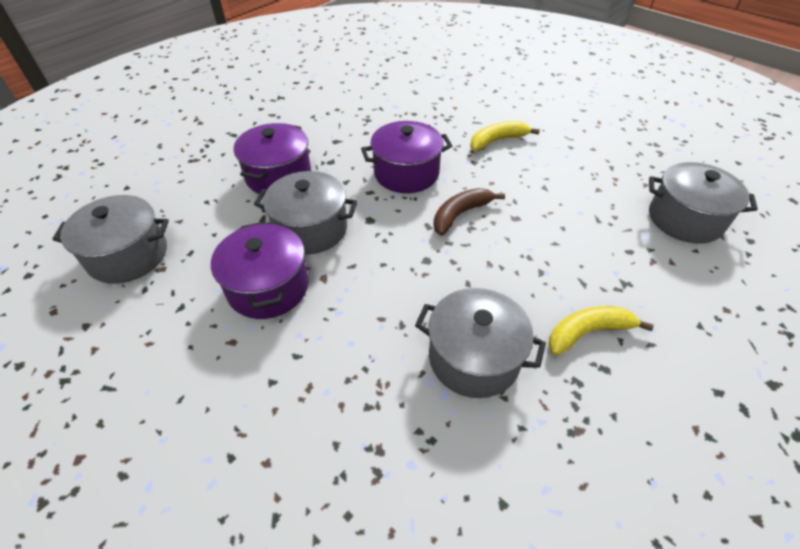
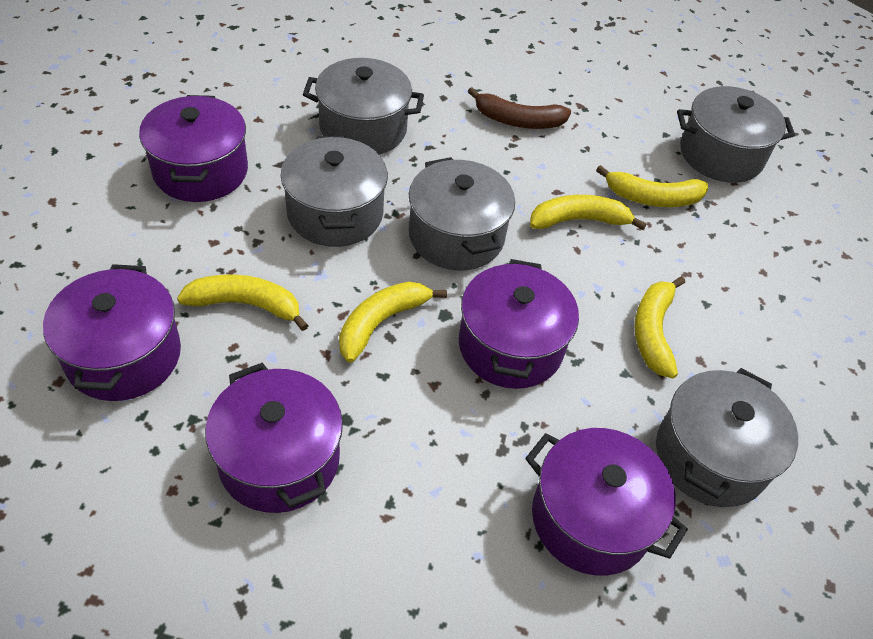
grey pot: 4 -> 5
purple pot: 3 -> 5
yellow banana: 2 -> 5

